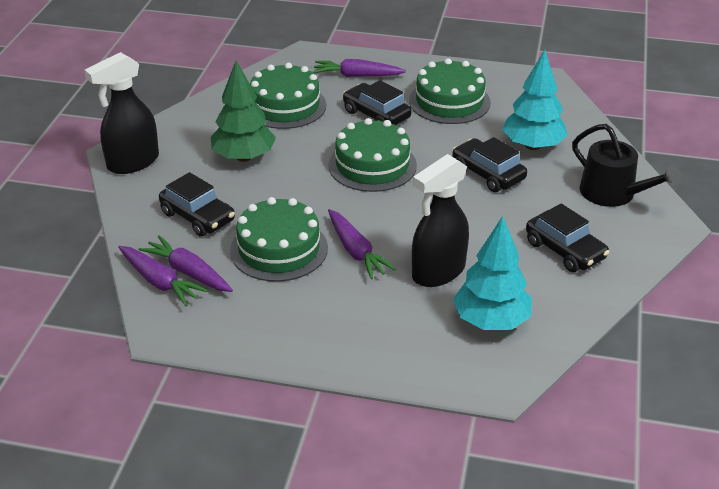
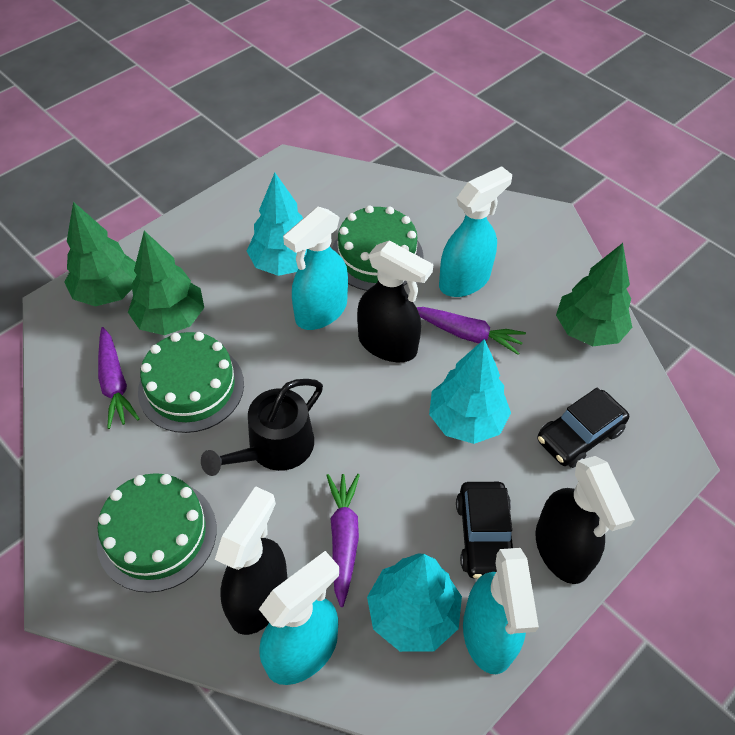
black car: 4 -> 2
black spray bottle: 2 -> 3
green cake: 4 -> 3
green tree: 1 -> 3
purple carrot: 4 -> 3
turquoise spray bottle: 0 -> 4
turquoise tree: 2 -> 3

